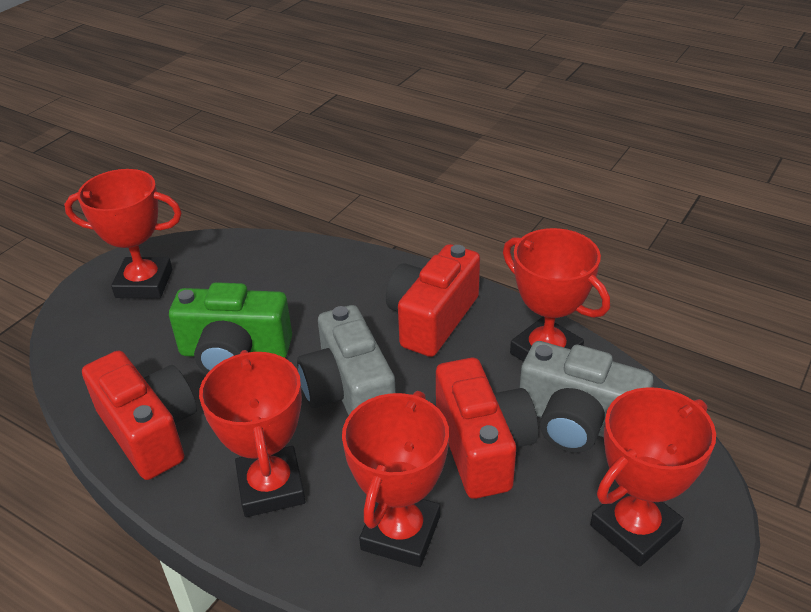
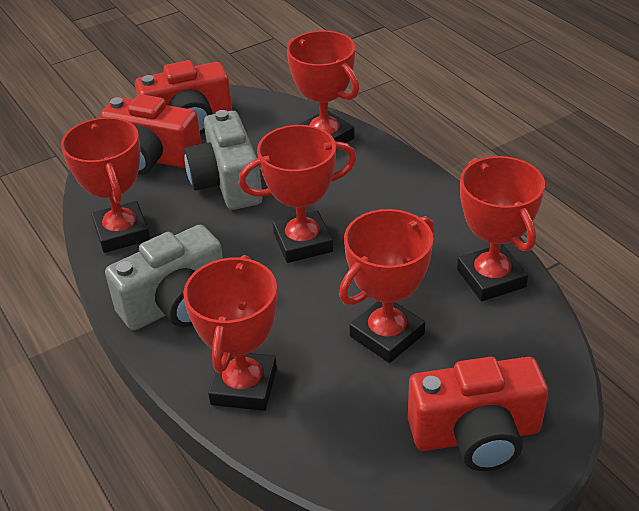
green camera: 1 -> 0
red trophy: 5 -> 6

